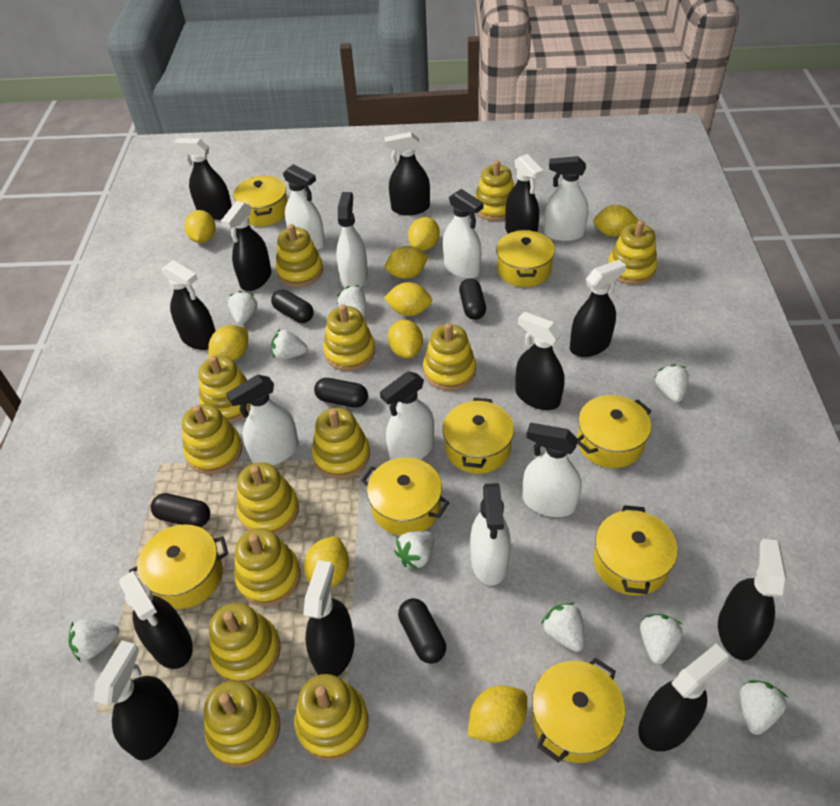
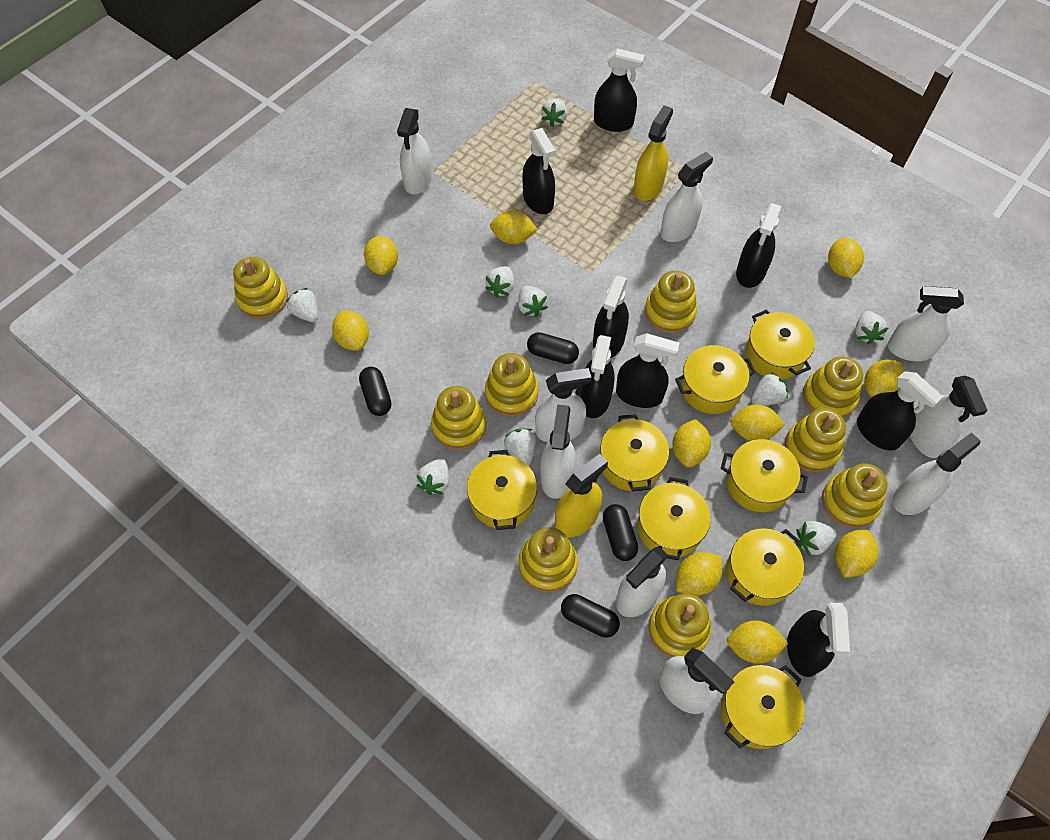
black capsule: 5 -> 4
black spray bottle: 12 -> 8
white spray bottle: 8 -> 9
yellow lemon: 9 -> 10
yellow spray bottle: 0 -> 2
yellow stacking toy: 13 -> 9

